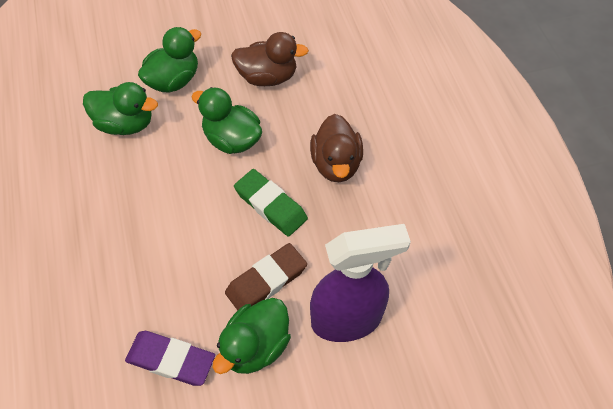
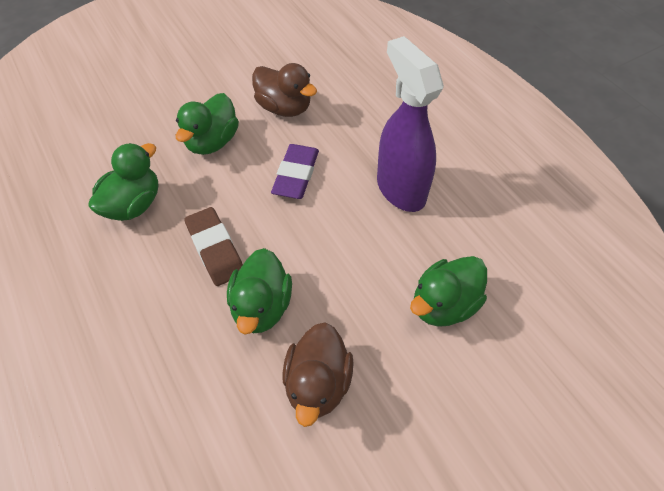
green eraser: 1 -> 0

